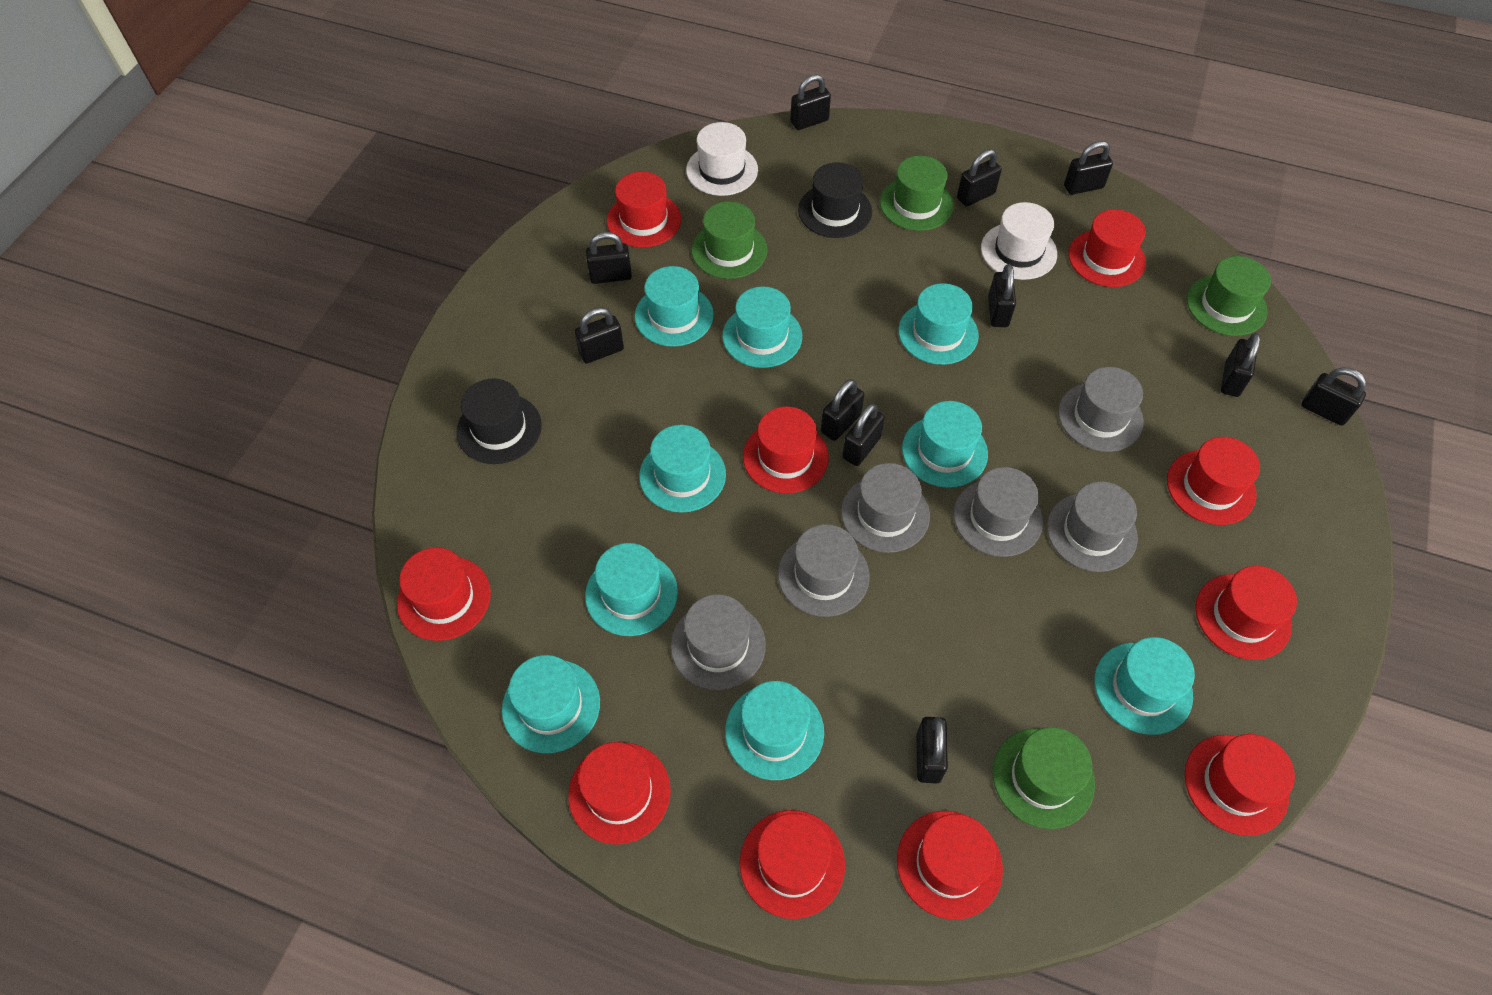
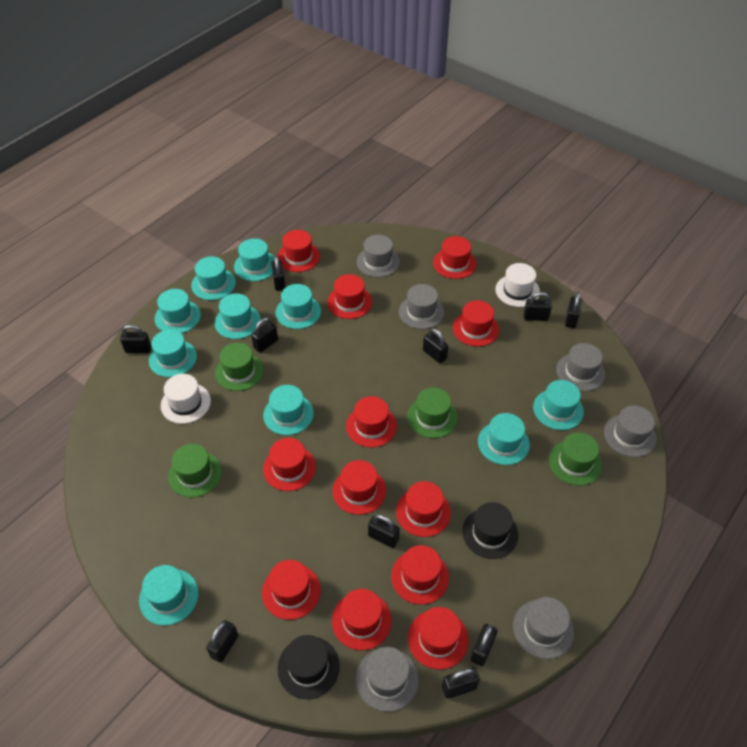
black padlock: 11 -> 10
red hat: 10 -> 12
turquoise hat: 9 -> 10

